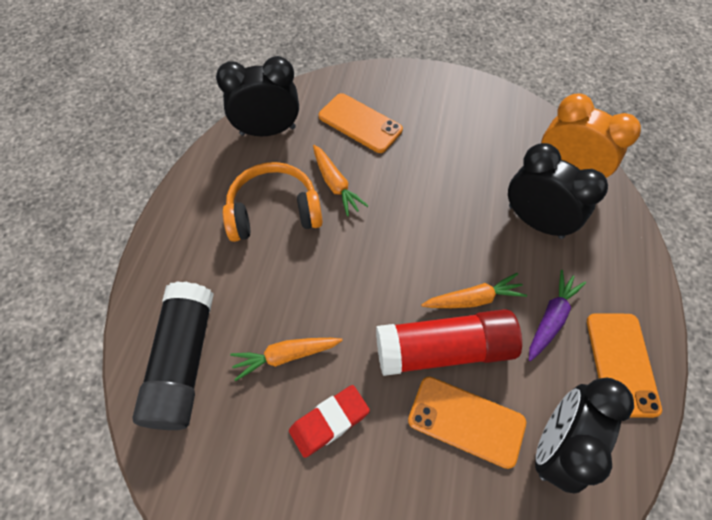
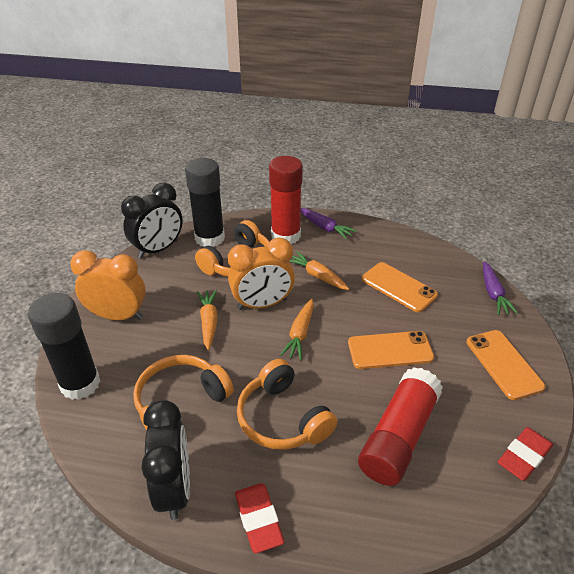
black clock: 3 -> 2
black glue stick: 1 -> 2
orange clock: 1 -> 2
orange headphones: 1 -> 3
purple carrot: 1 -> 2
red eraser: 1 -> 2
red glue stick: 1 -> 2

